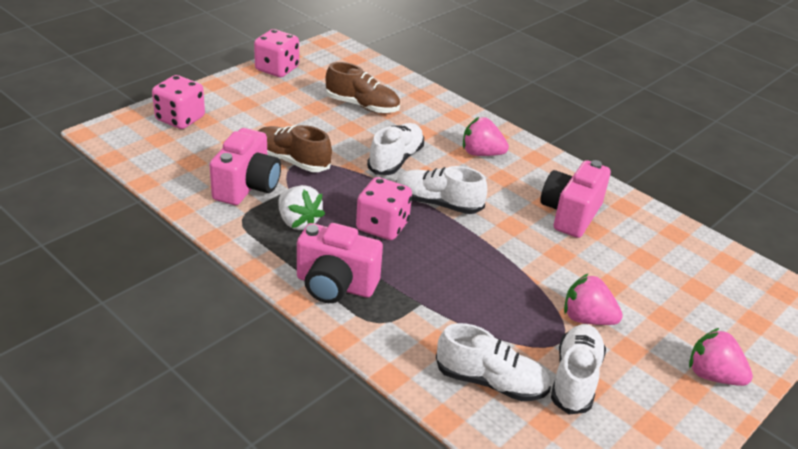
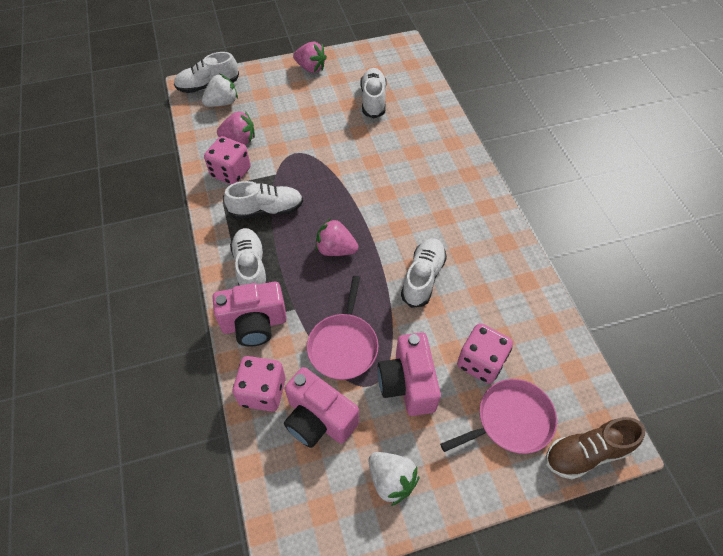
brown shoe: 2 -> 1
pink pan: 0 -> 2
white shoe: 4 -> 5
white strawberry: 1 -> 2

